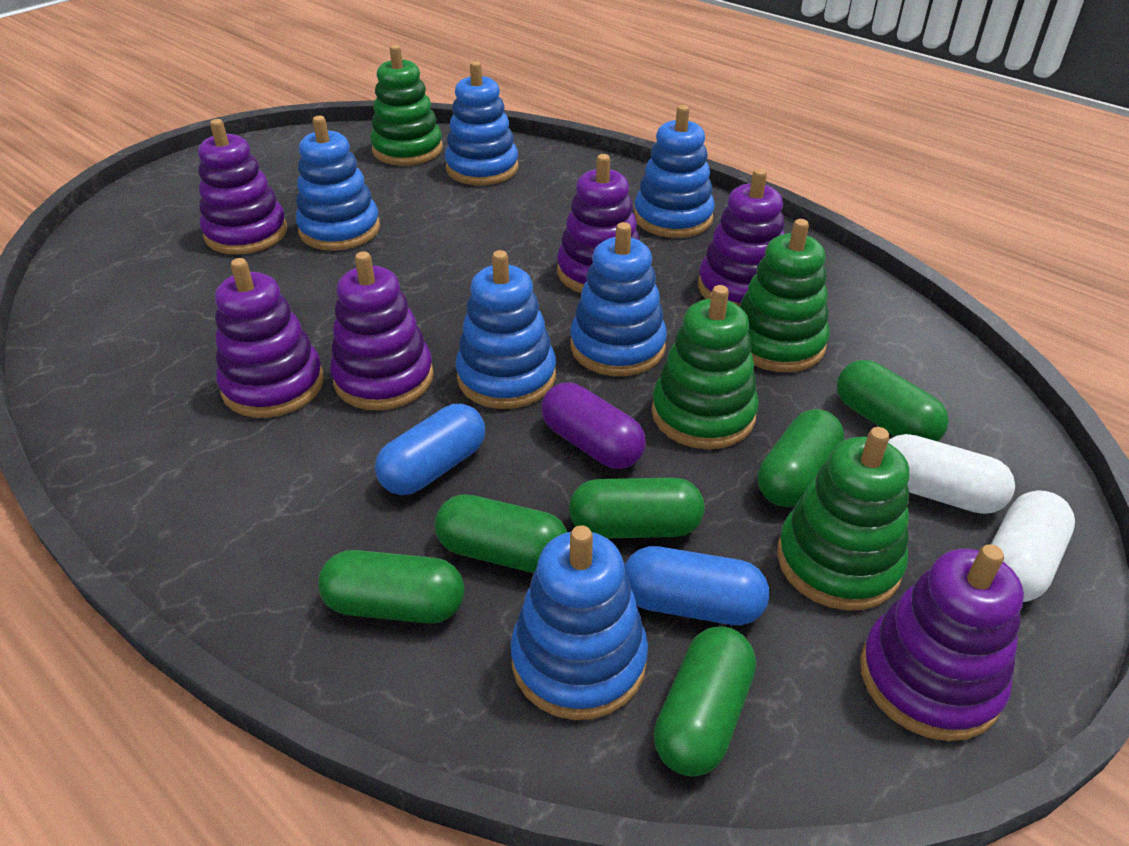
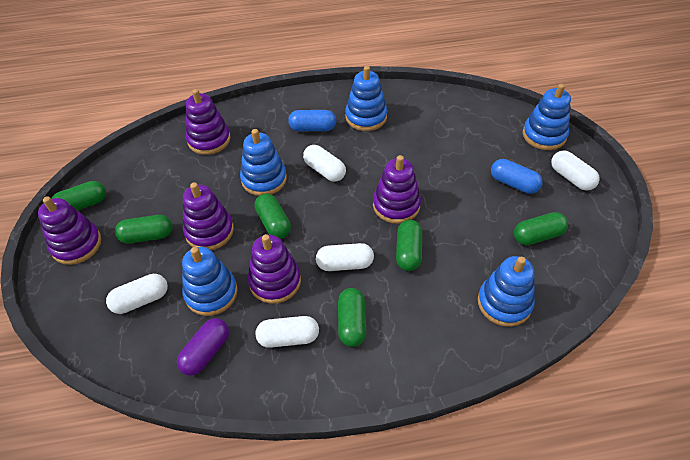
blue stacking toy: 6 -> 5
green stacking toy: 4 -> 0
purple stacking toy: 6 -> 5
white capsule: 2 -> 5

